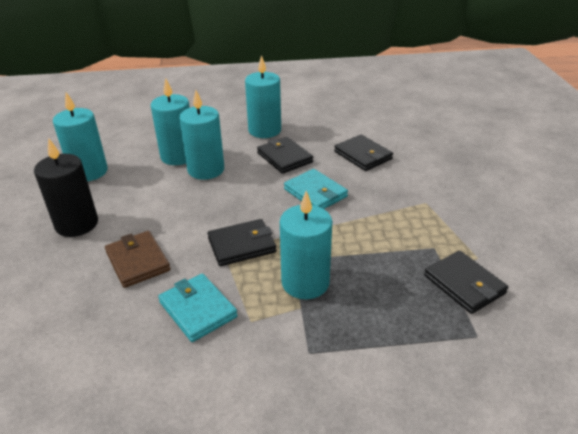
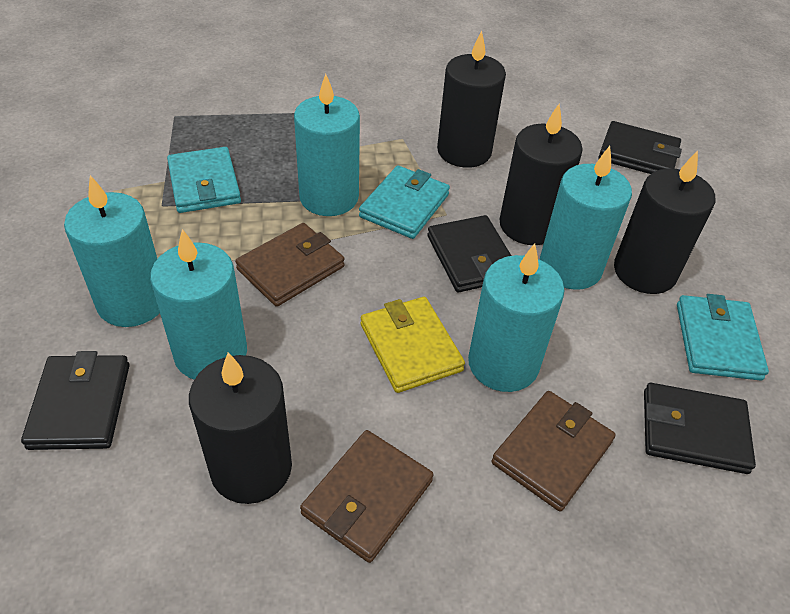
black candle: 1 -> 4
brown wallet: 1 -> 3
turquoise wallet: 2 -> 3
yellow wallet: 0 -> 1

